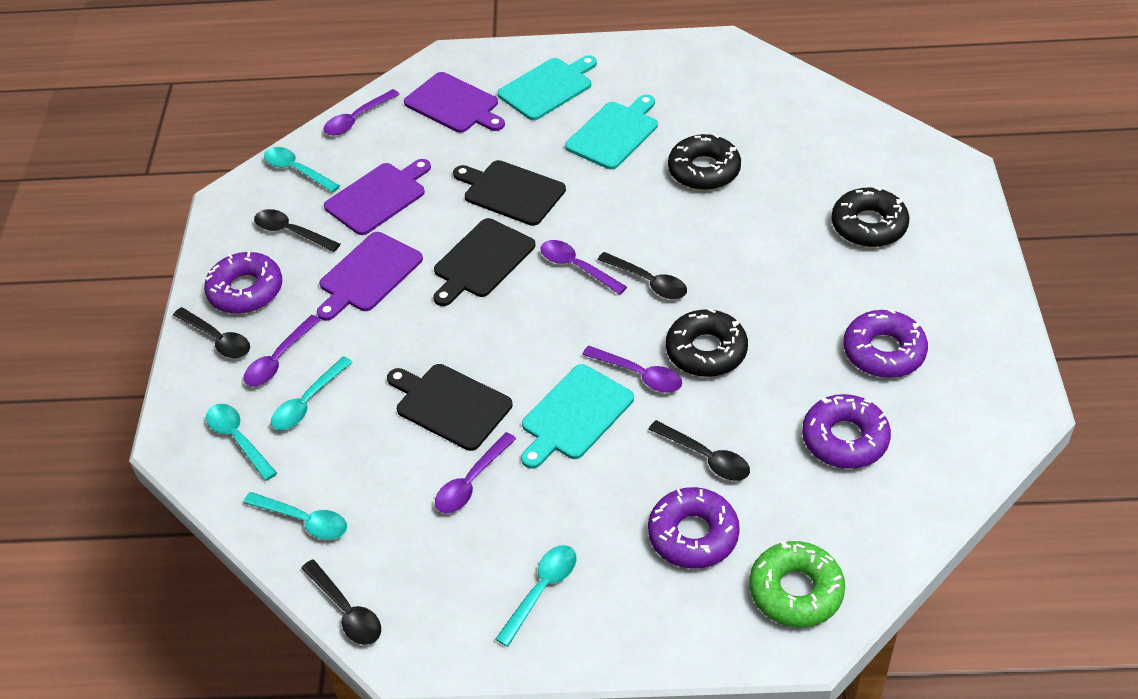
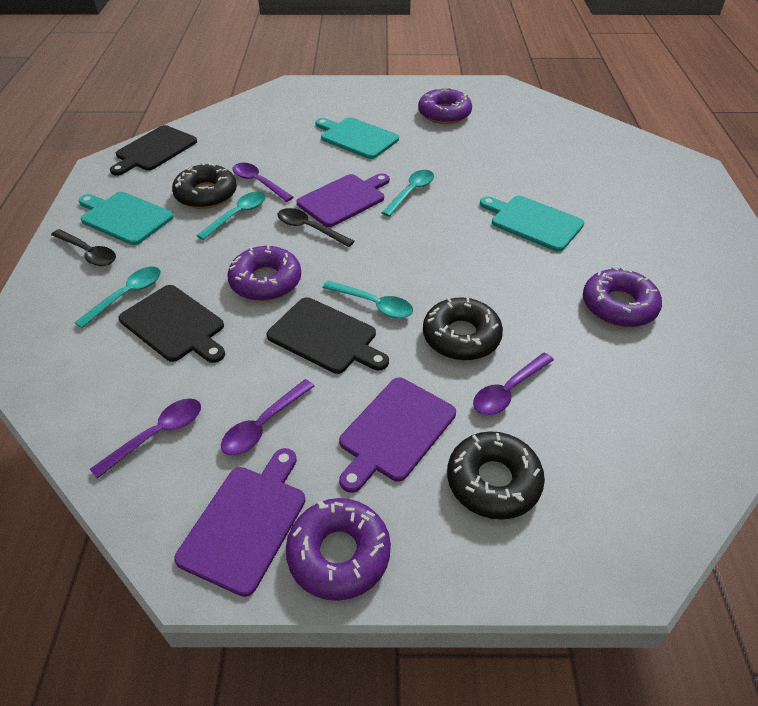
black spoon: 5 -> 2
green donut: 1 -> 0
purple spoon: 5 -> 4
turquoise spoon: 5 -> 4

